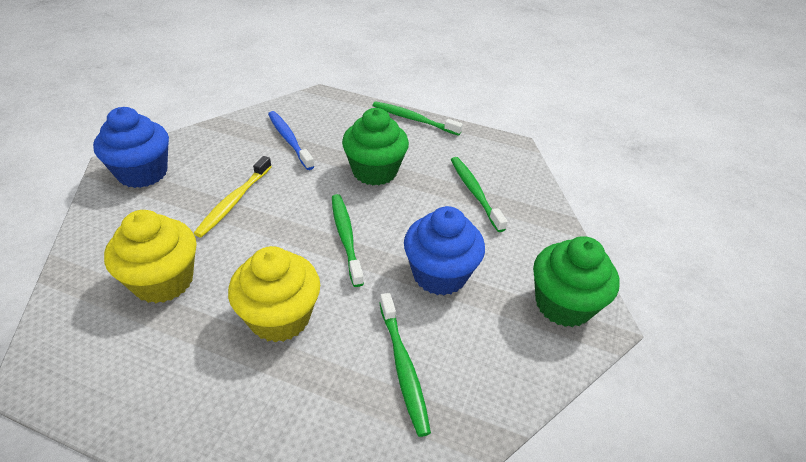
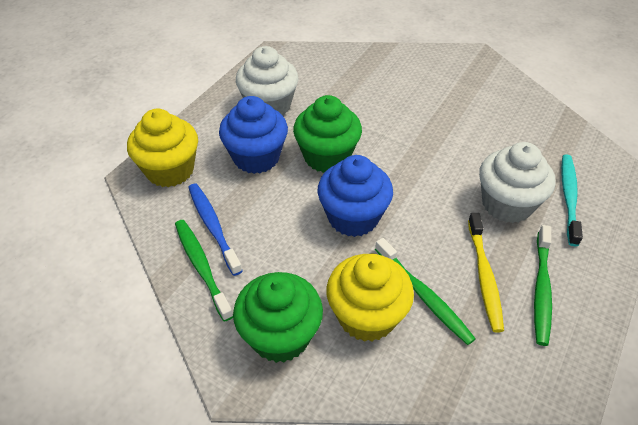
green toothbrush: 4 -> 3
turquoise toothbrush: 0 -> 1
white cupcake: 0 -> 2

